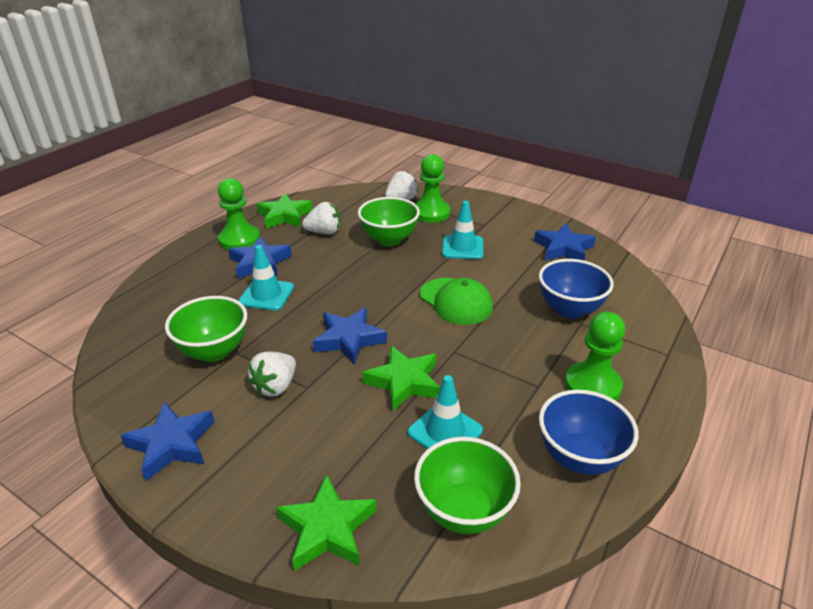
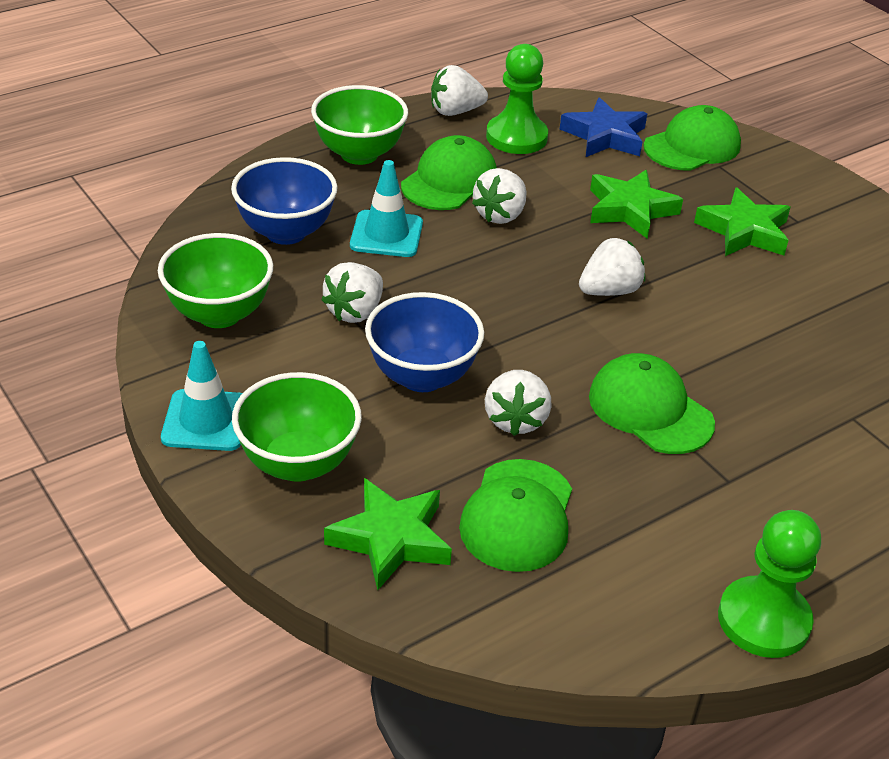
blue star: 4 -> 1
green cap: 1 -> 4
green pawn: 3 -> 2
turquoise traffic cone: 3 -> 2
white strawberry: 3 -> 5

